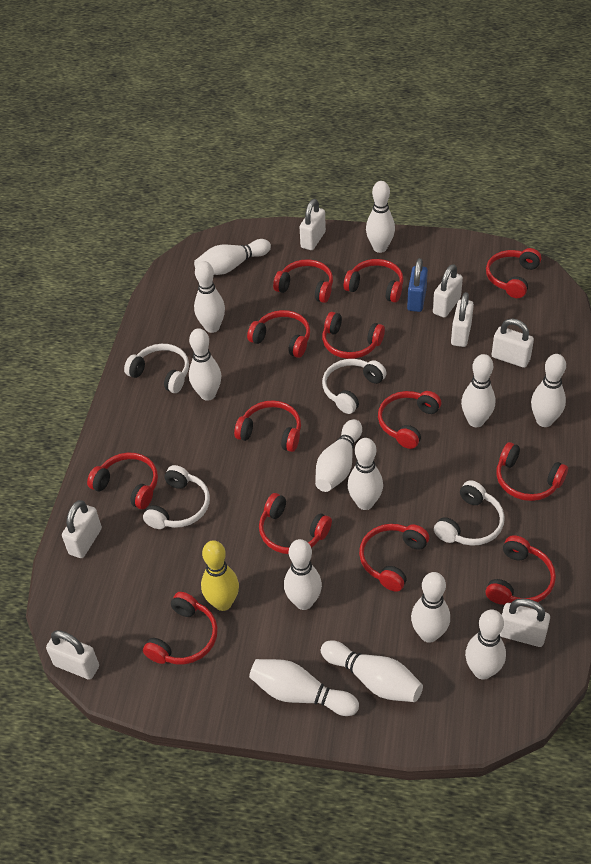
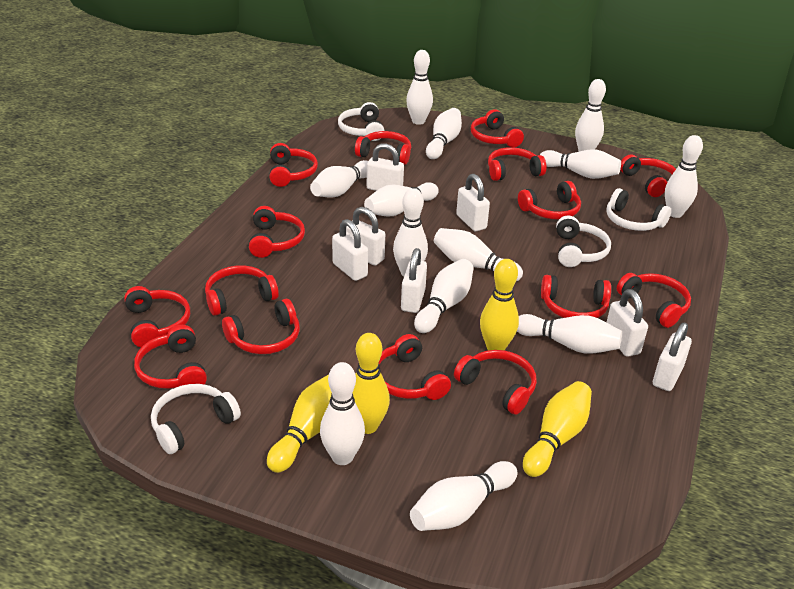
blue padlock: 1 -> 0
red headphones: 13 -> 15
yellow bowling pin: 1 -> 4

